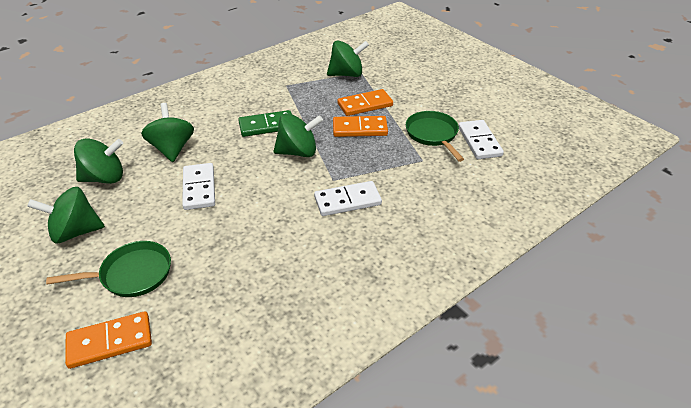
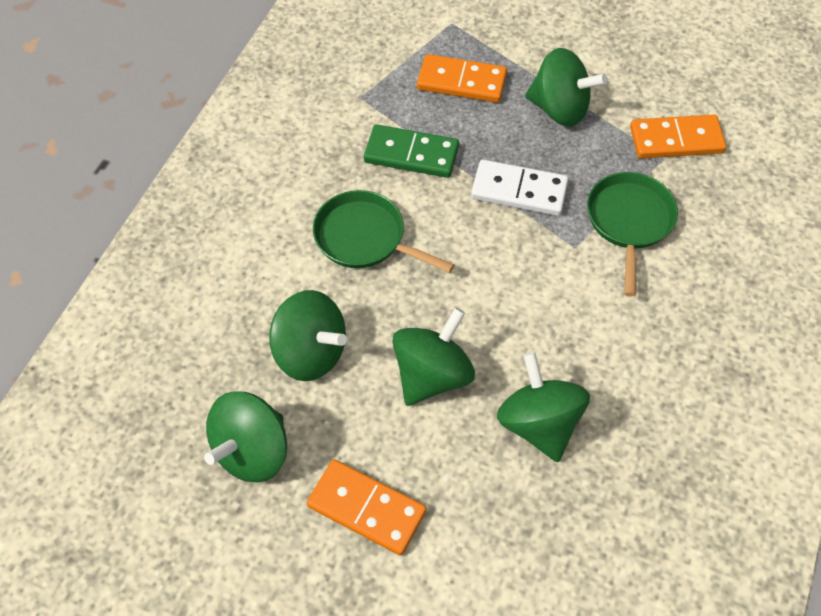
white domino: 3 -> 1

